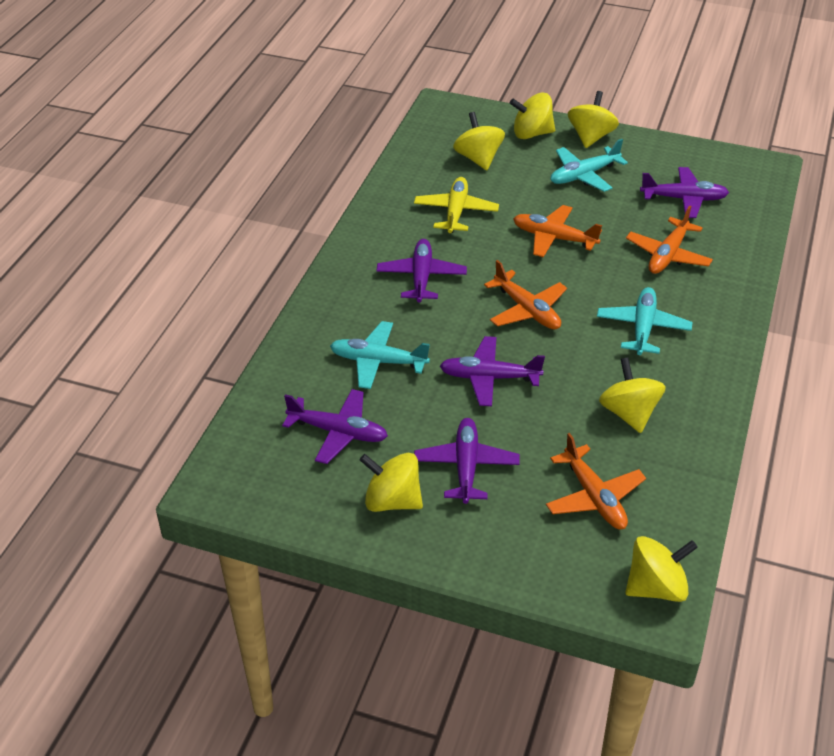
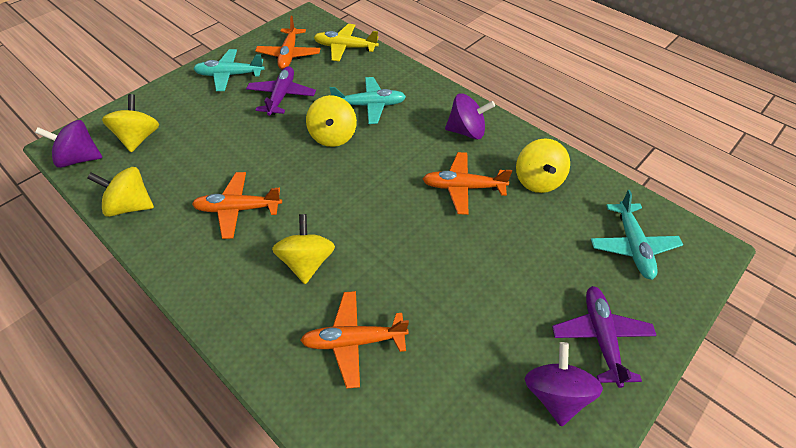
purple plane: 5 -> 2
purple spinning top: 0 -> 3
yellow spinning top: 6 -> 5

